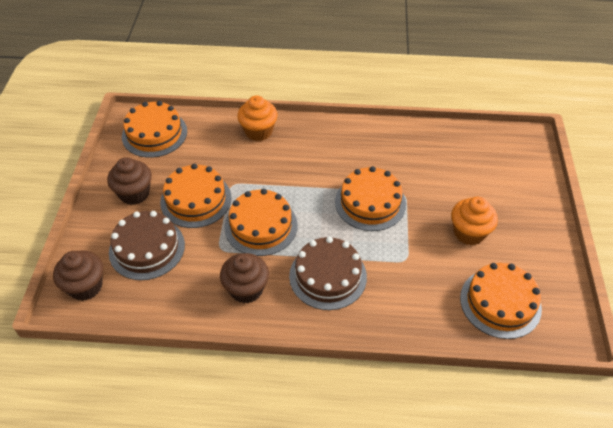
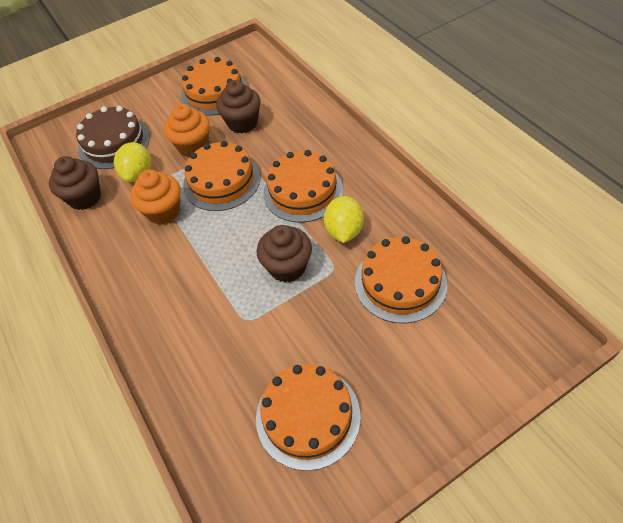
brown cake: 2 -> 1
yellow lemon: 0 -> 2

